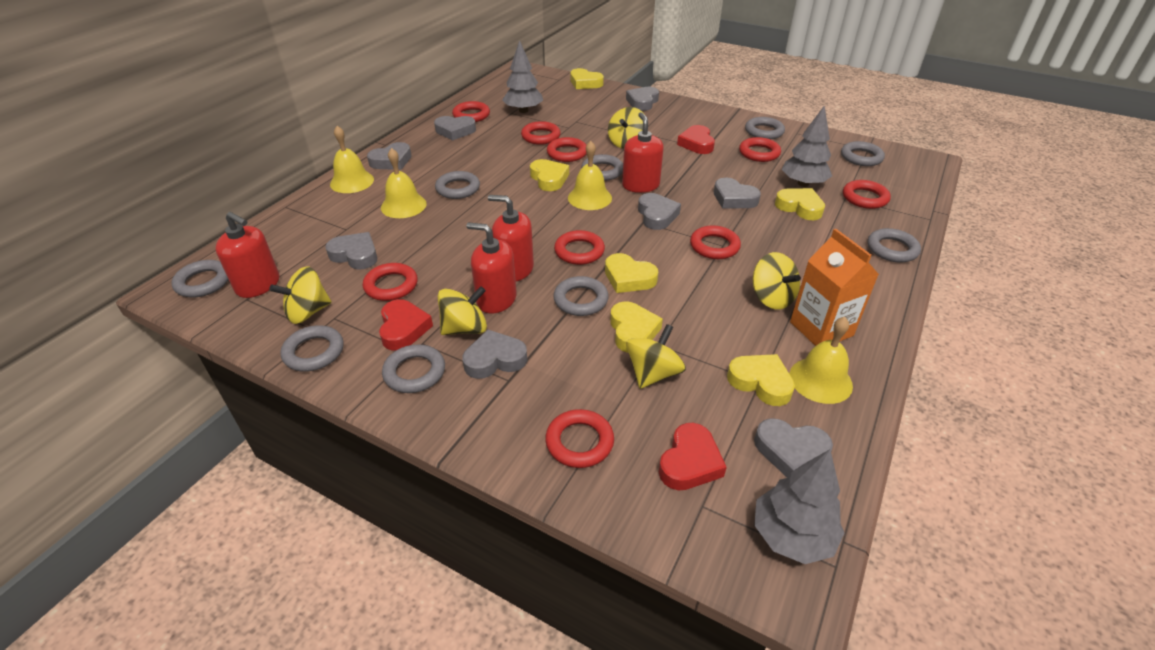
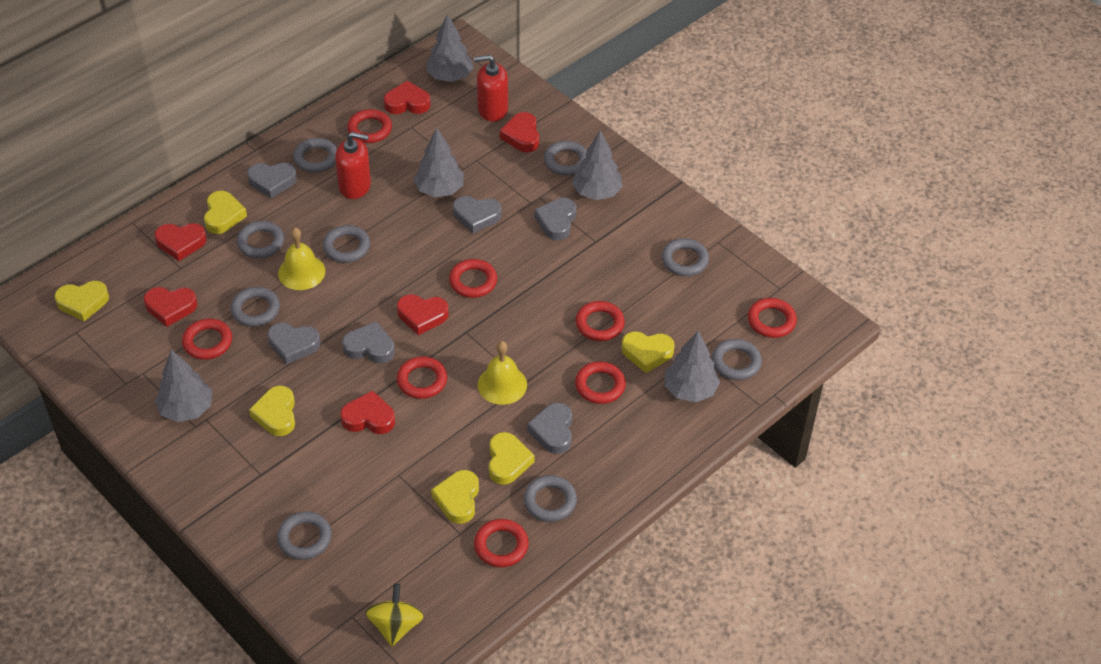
grey heart: 8 -> 6
grey tree: 3 -> 5
orange carton: 1 -> 0
red heart: 3 -> 6
red ring: 9 -> 8
red soap dispenser: 4 -> 2
yellow bell: 4 -> 2
yellow spinning top: 5 -> 1

